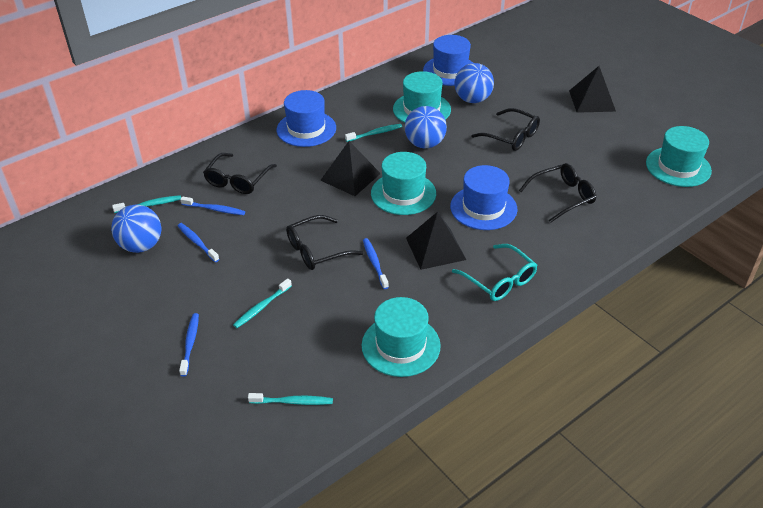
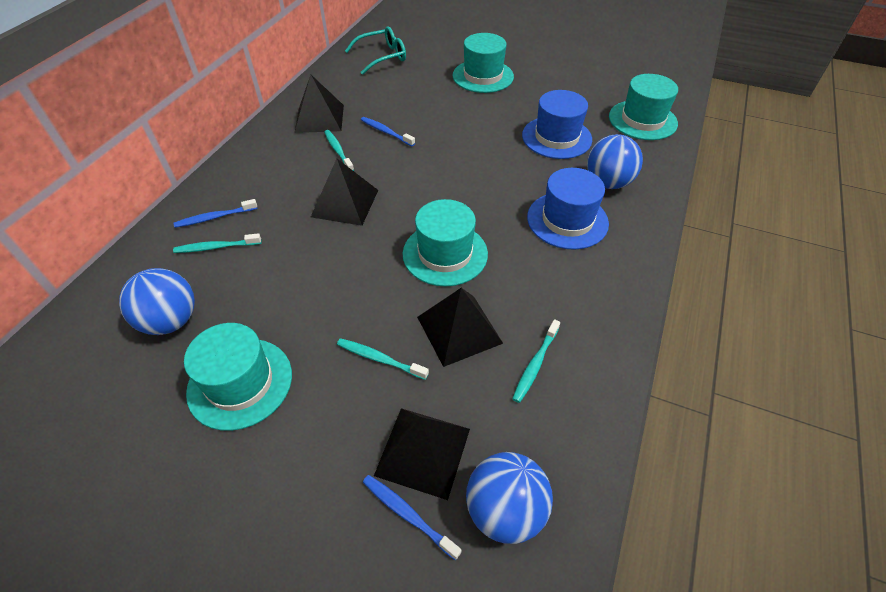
black glasses: 4 -> 0
black pyramid: 3 -> 4
blue hat: 3 -> 2
blue toothbrush: 4 -> 3

